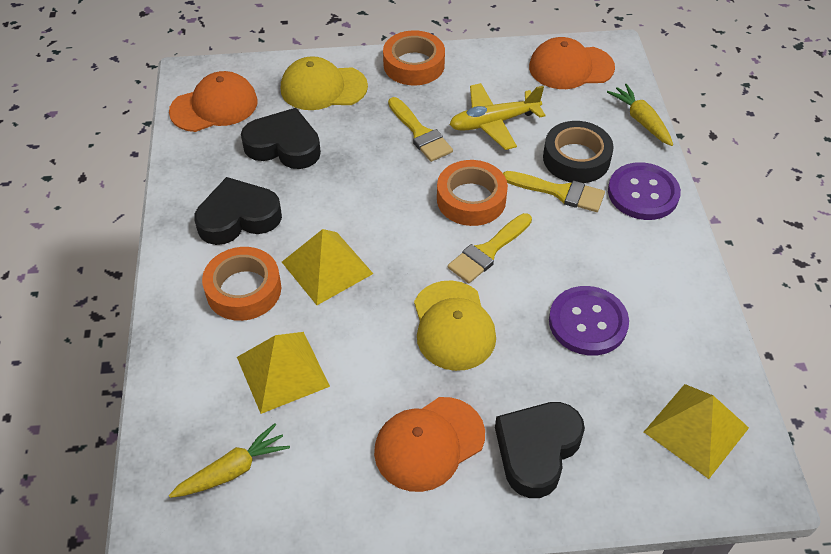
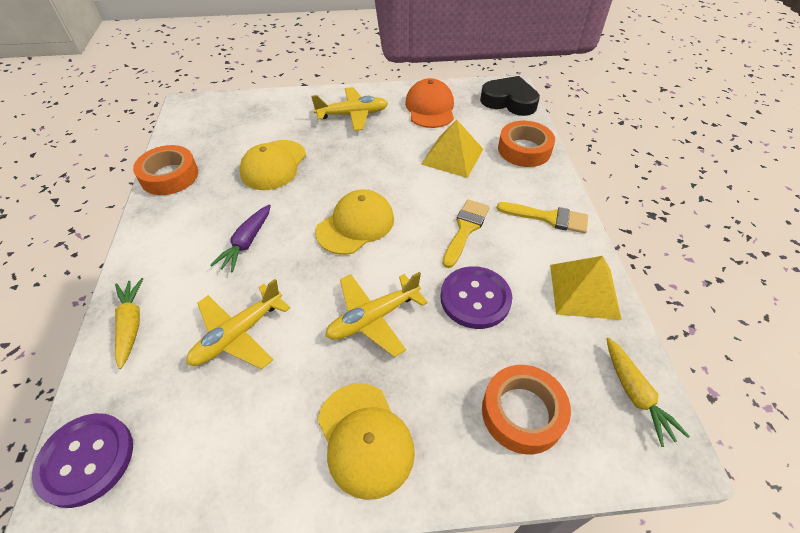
black heart: 3 -> 1
black tape: 1 -> 0
orange cap: 3 -> 1
purple carrot: 0 -> 1
yellow brush: 3 -> 2
yellow cap: 2 -> 3
yellow plane: 1 -> 3
yellow pyramid: 3 -> 2

